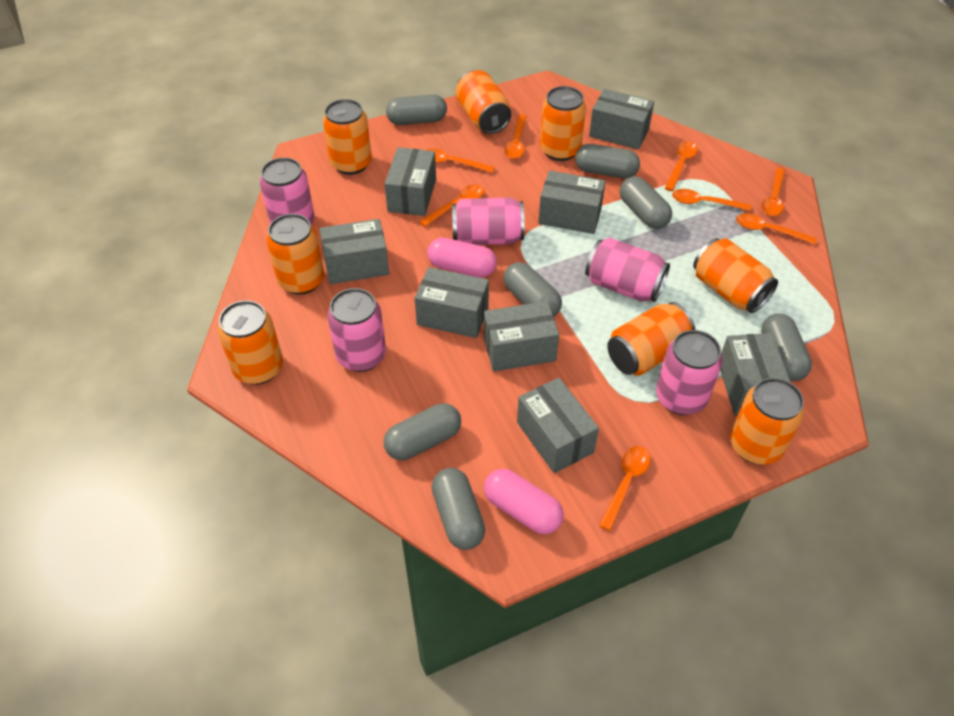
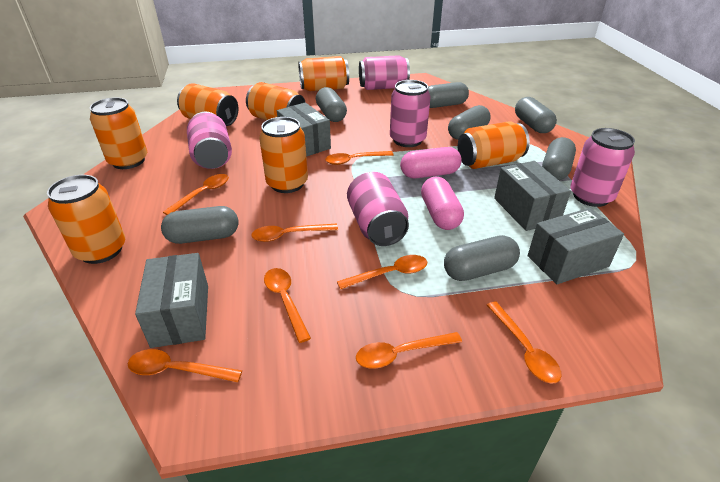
grey box: 8 -> 4
orange can: 8 -> 7

